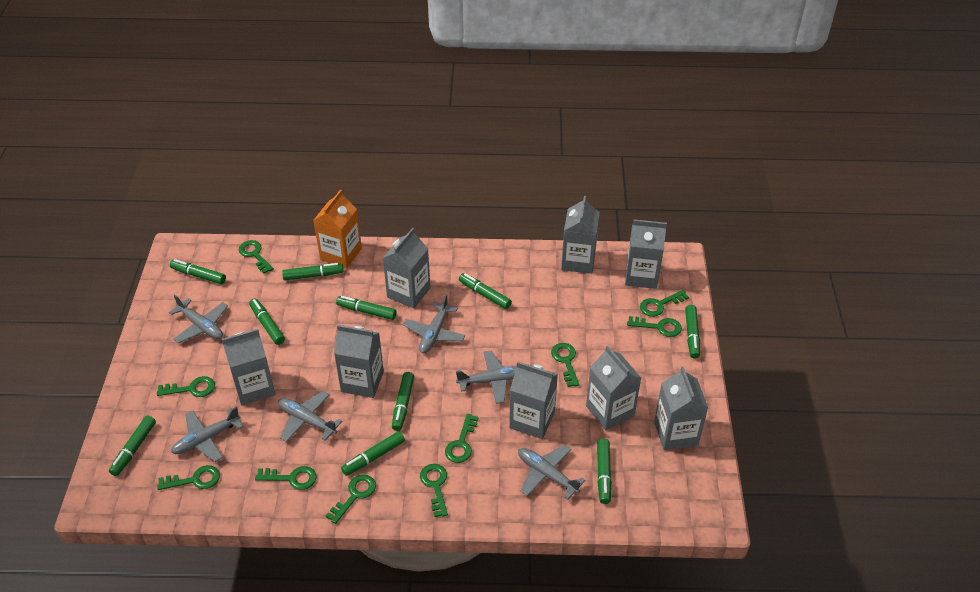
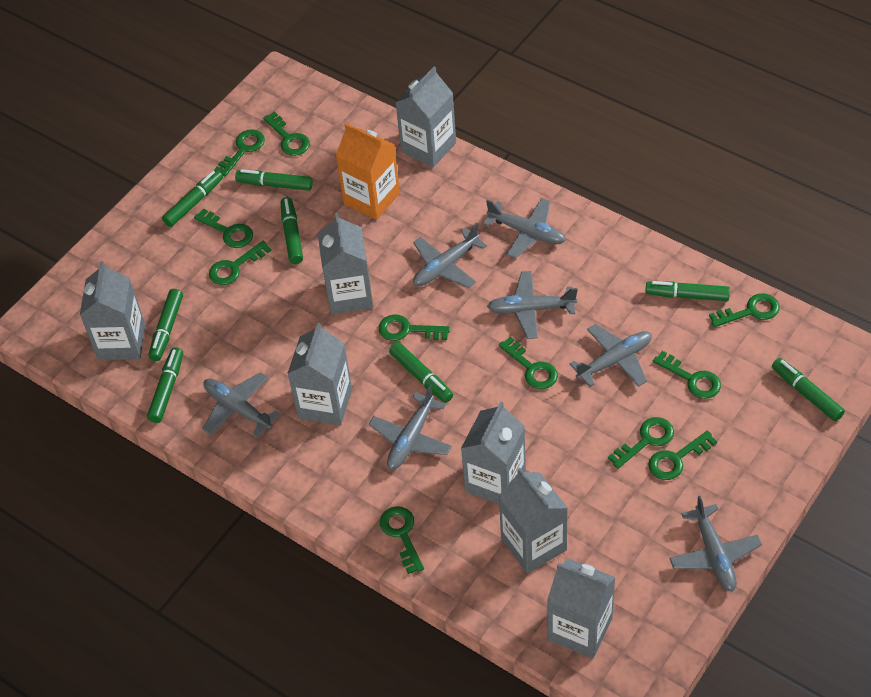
green key: 10 -> 11
green marker: 10 -> 8
grey carton: 8 -> 7
grey plane: 6 -> 7

